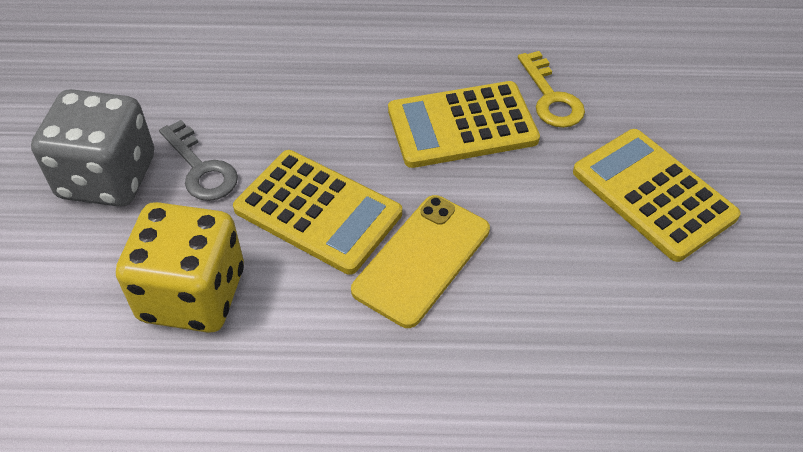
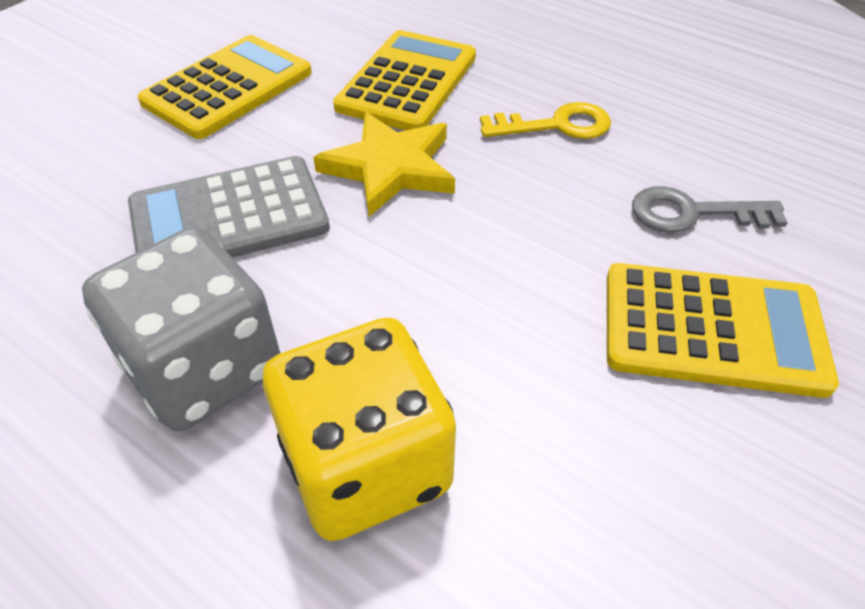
grey calculator: 0 -> 1
yellow phone: 1 -> 0
yellow star: 0 -> 1

